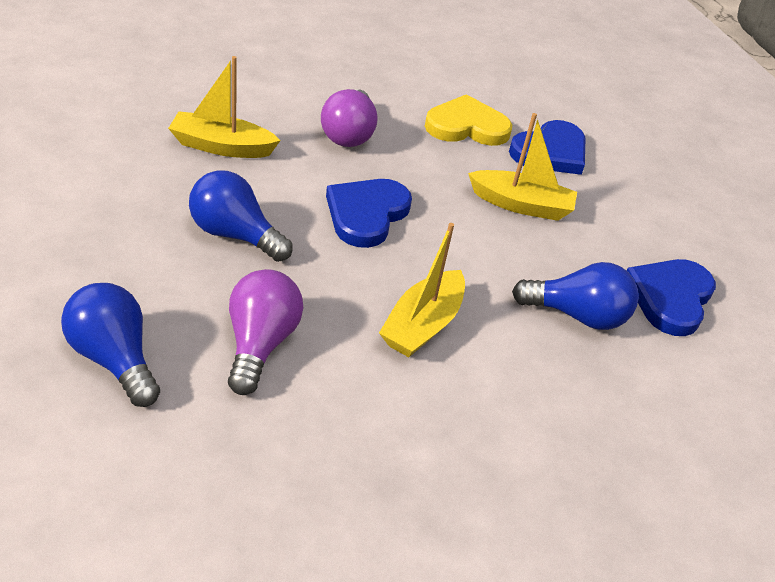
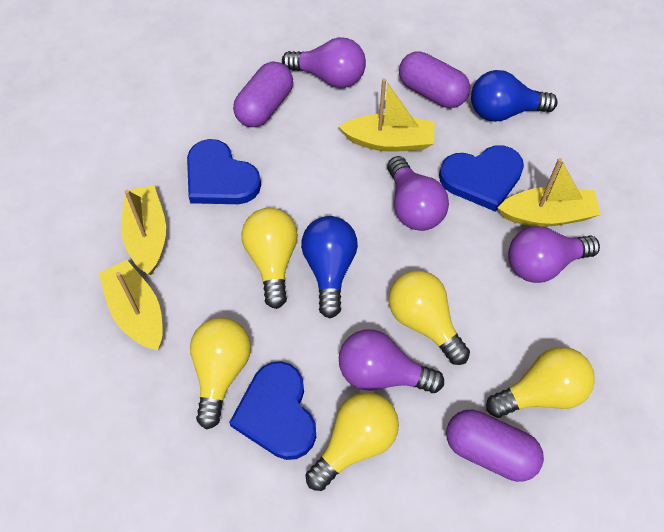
blue light bulb: 3 -> 2
purple capsule: 0 -> 3
purple light bulb: 2 -> 4
yellow boat: 3 -> 4
yellow heart: 1 -> 0
yellow light bulb: 0 -> 5

